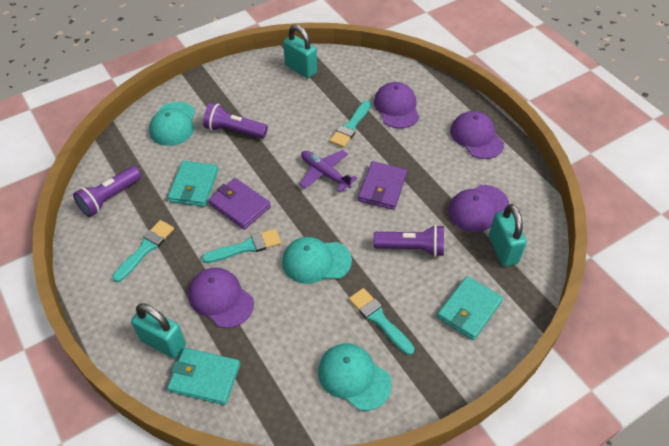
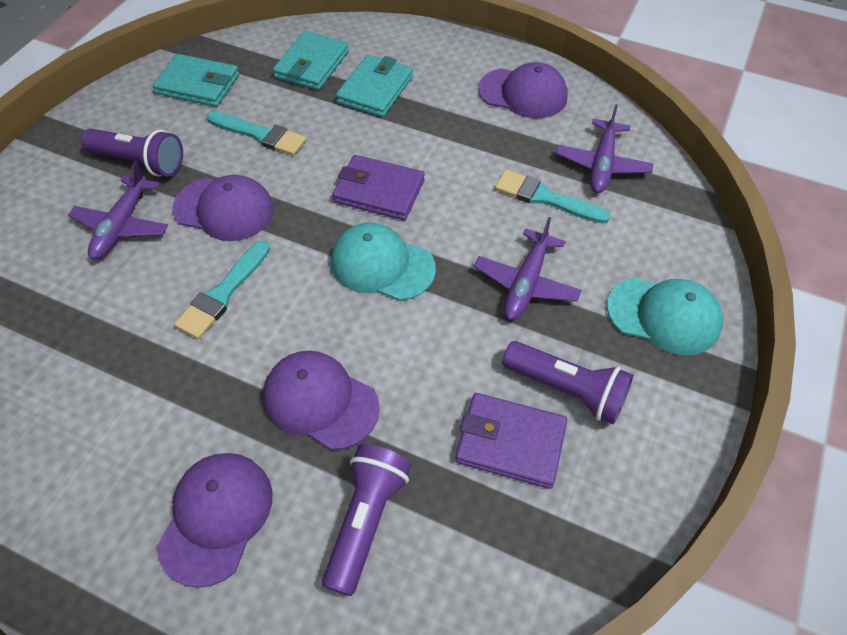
purple plane: 1 -> 3
turquoise brush: 4 -> 3
turquoise cap: 3 -> 2
turquoise padlock: 3 -> 0

